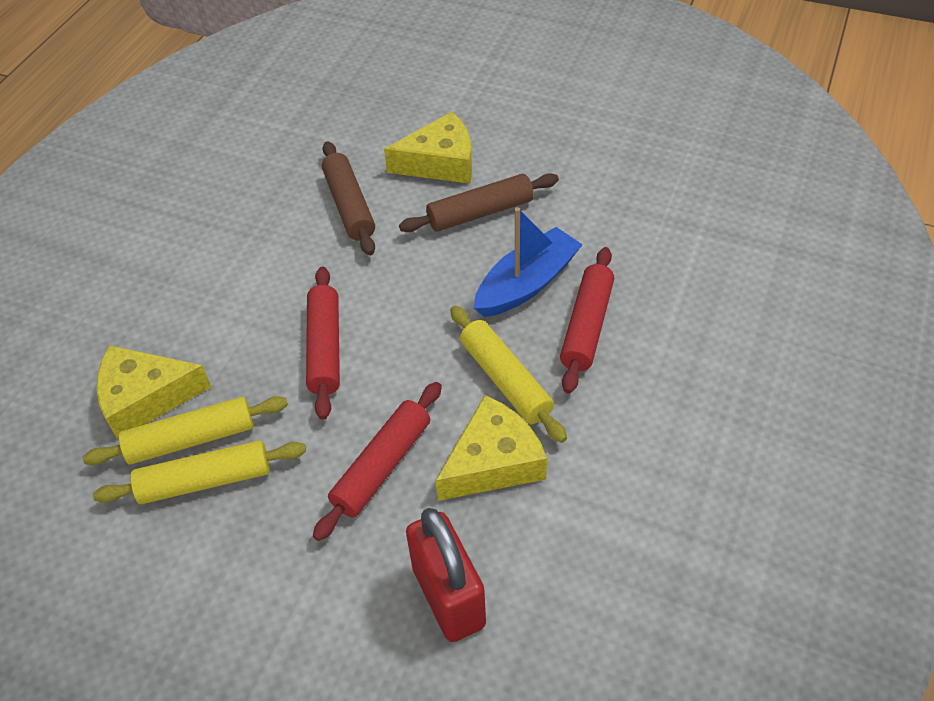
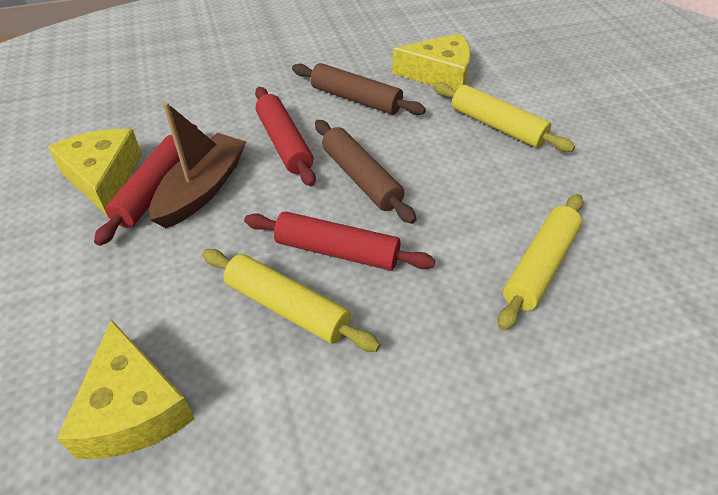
blue boat: 1 -> 0
brown boat: 0 -> 1
red padlock: 1 -> 0

